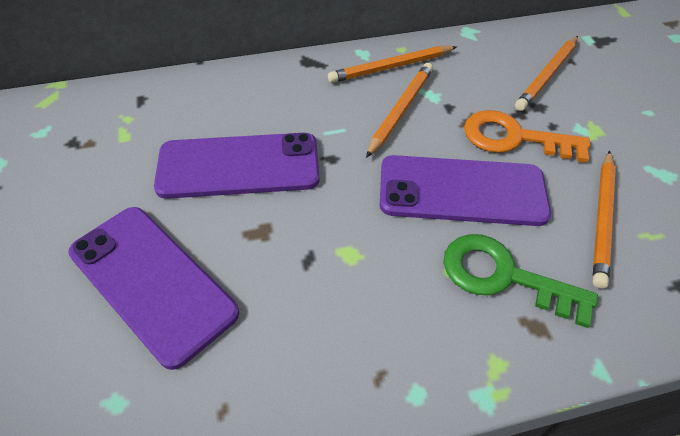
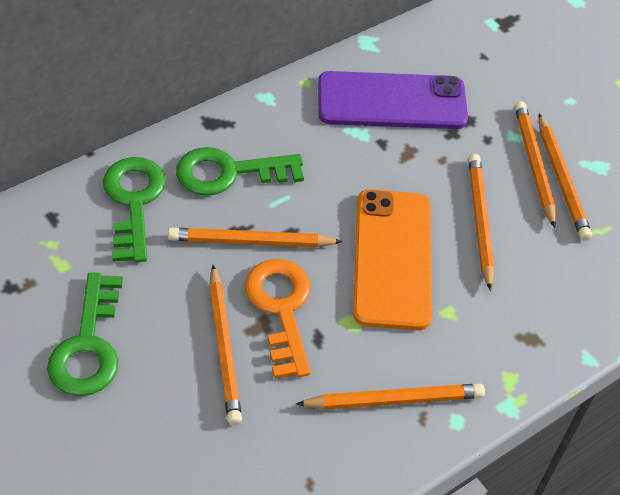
green key: 1 -> 3
orange pencil: 4 -> 6
orange phone: 0 -> 1
purple phone: 3 -> 1

